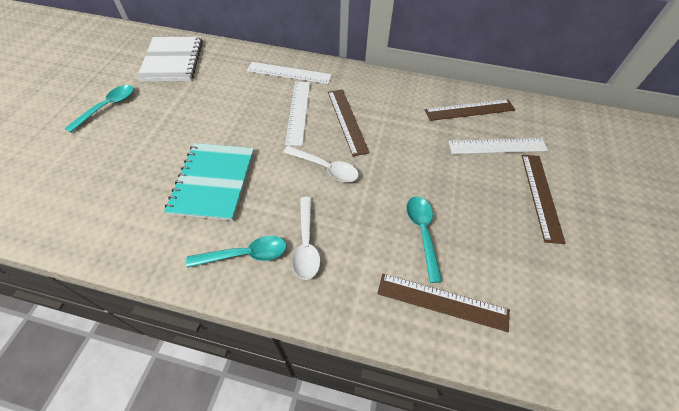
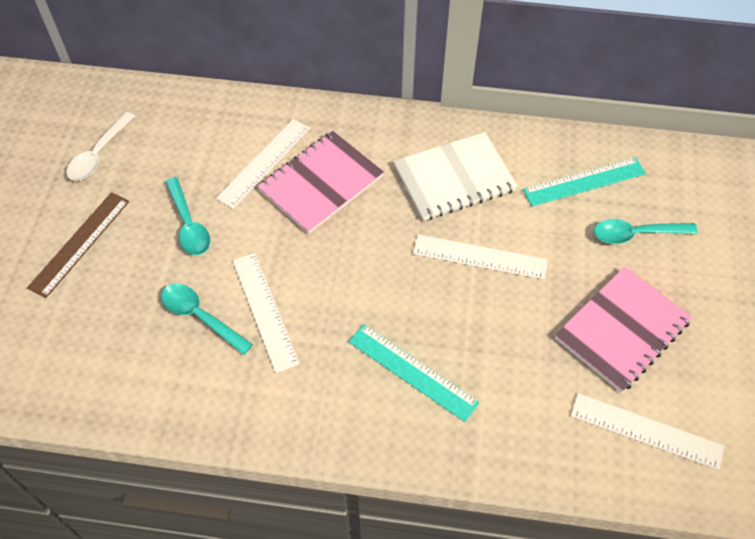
brown ruler: 4 -> 1
pink notebook: 0 -> 2
turquoise notebook: 1 -> 0
turquoise ruler: 0 -> 2
white ruler: 3 -> 4
white spoon: 2 -> 1

